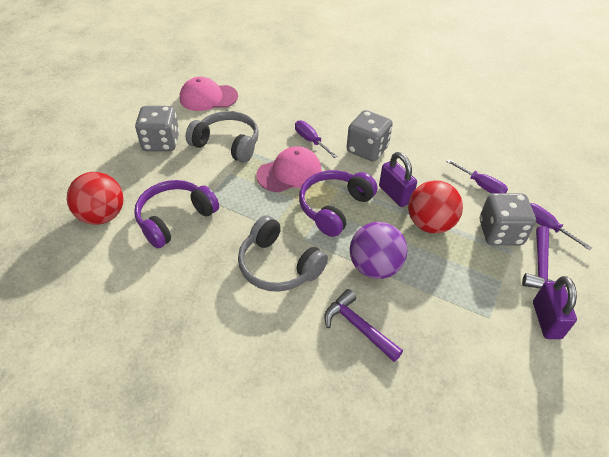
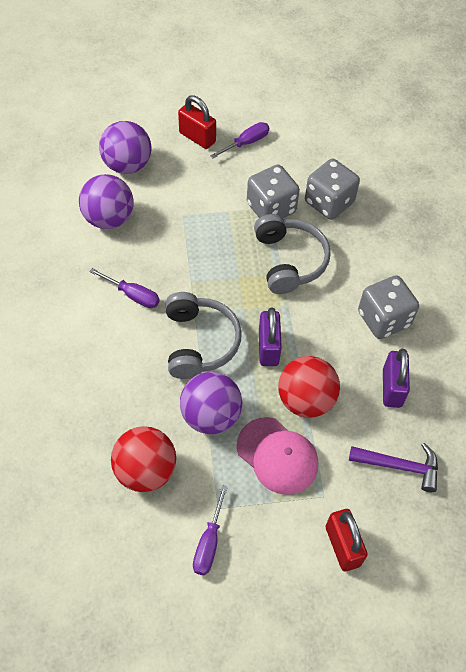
pink cap: 2 -> 1
purple ball: 1 -> 3
purple hammer: 2 -> 1
purple headphones: 2 -> 0
red padlock: 0 -> 2

